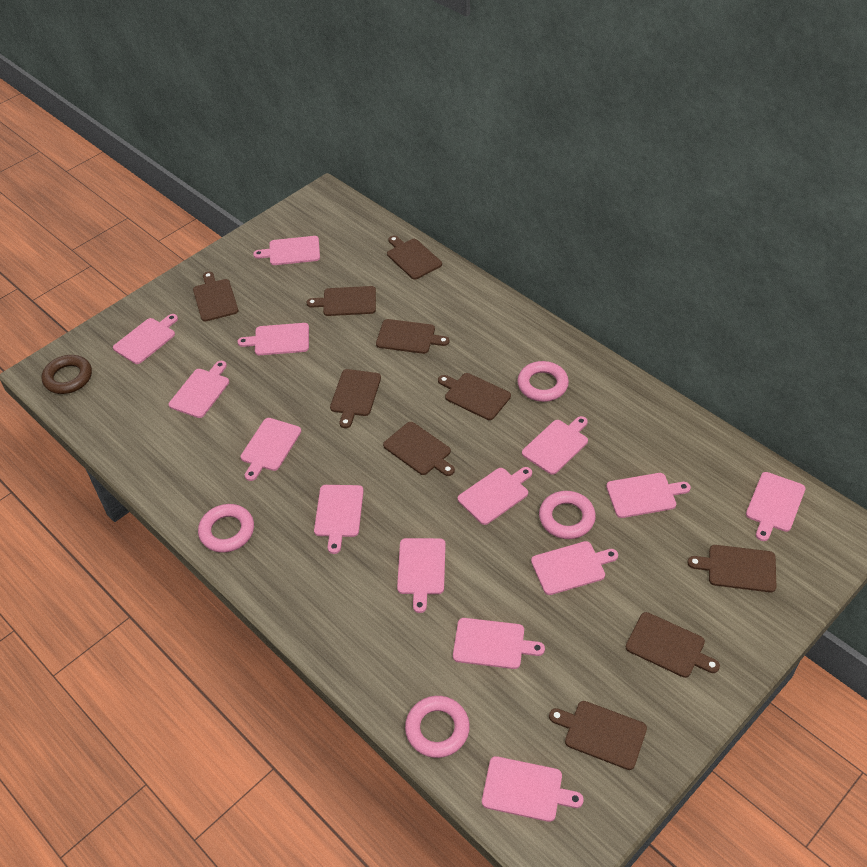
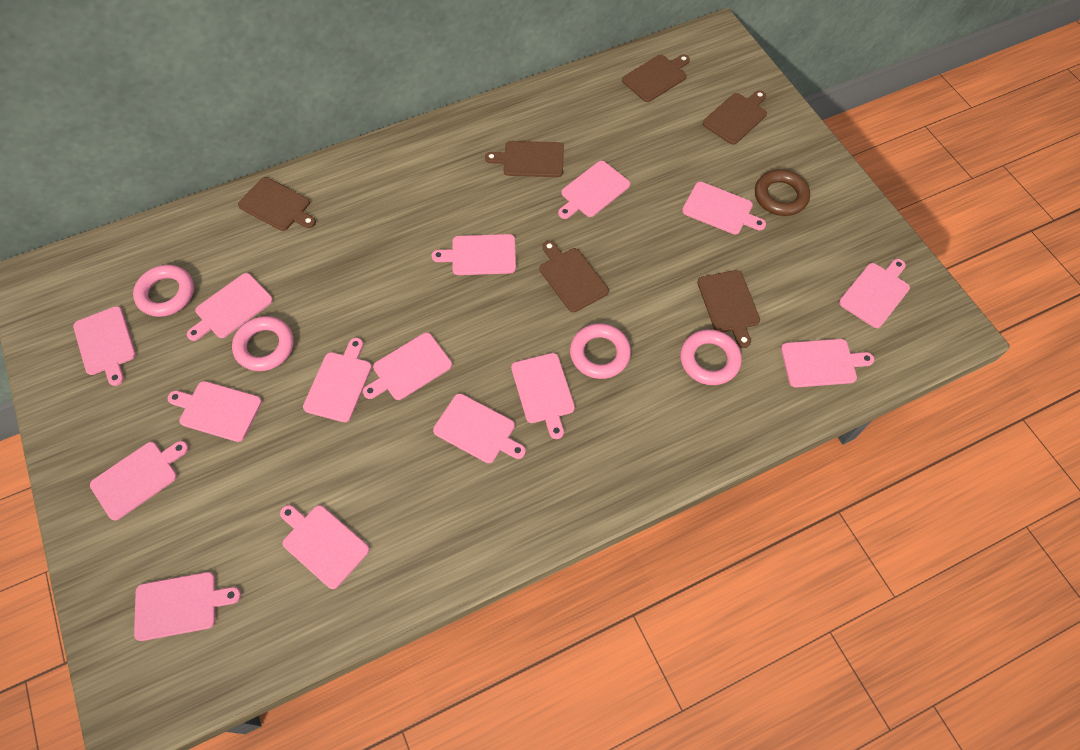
brown cutting board: 10 -> 6
pink cutting board: 14 -> 15

